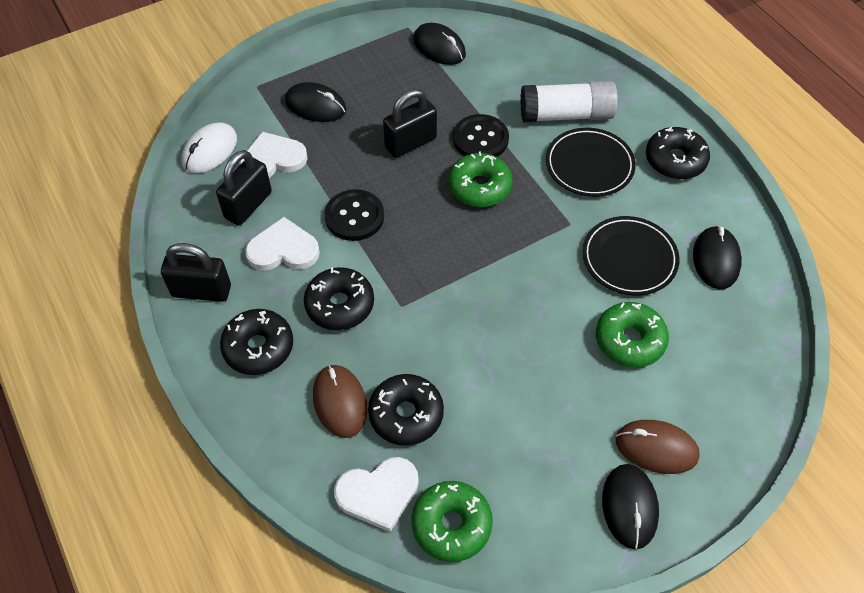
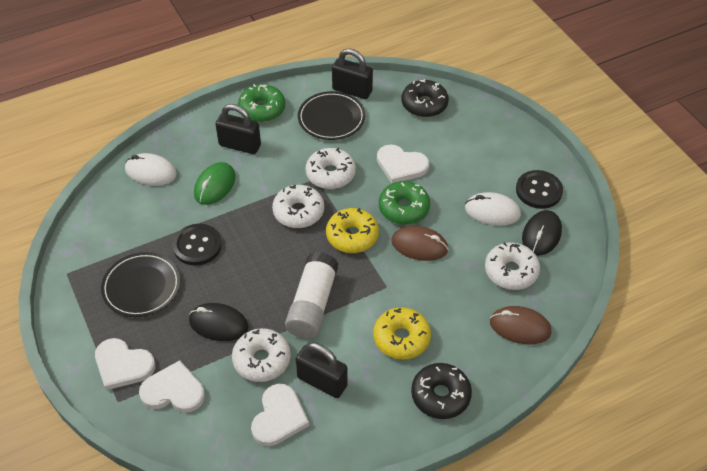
black donut: 4 -> 2
black mouse: 4 -> 2
green donut: 3 -> 2
green mouse: 0 -> 1
white donut: 0 -> 4
white heart: 3 -> 4
white mouse: 1 -> 2
yellow donut: 0 -> 2

